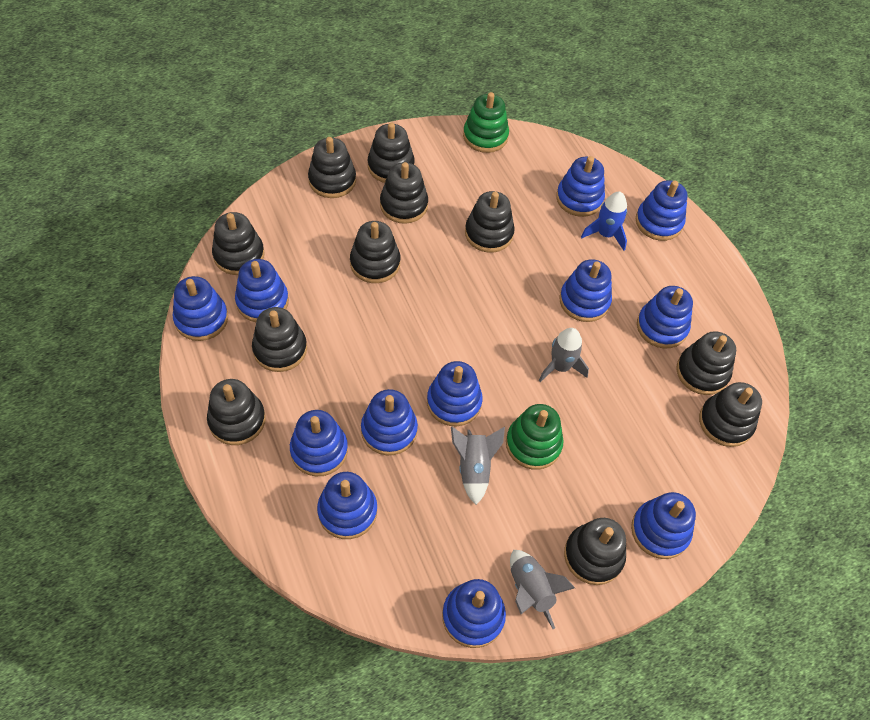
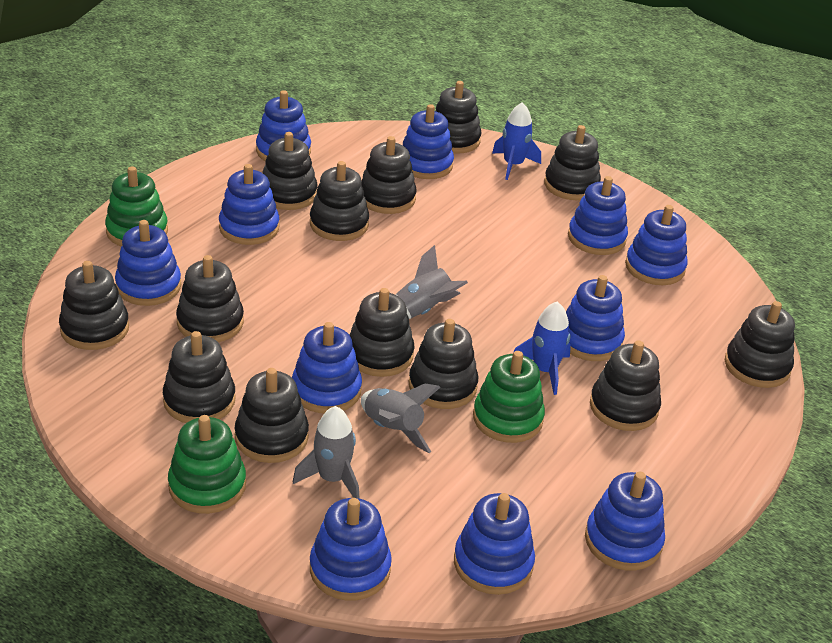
black stacking toy: 11 -> 13
blue rocket: 1 -> 2
blue stacking toy: 12 -> 11
green stacking toy: 2 -> 3

